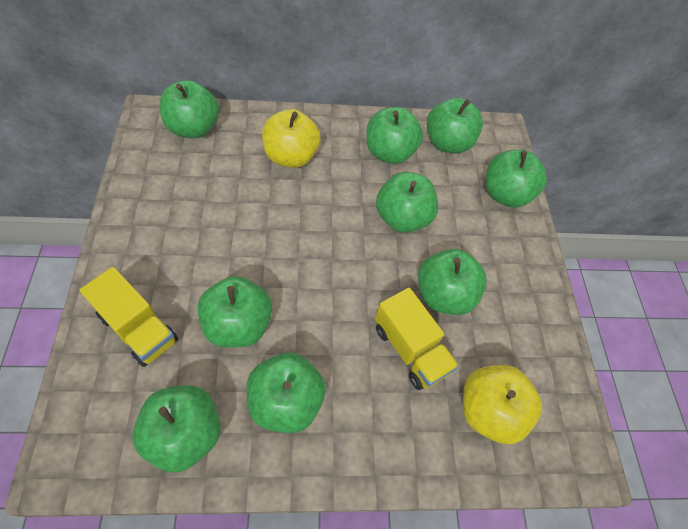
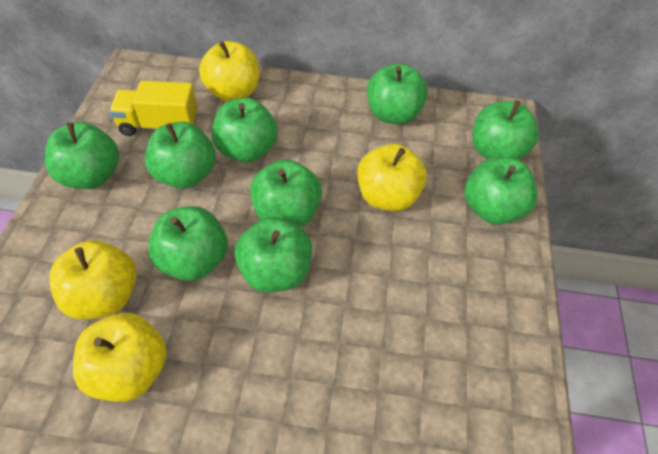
yellow apple: 2 -> 4
yellow truck: 2 -> 1

